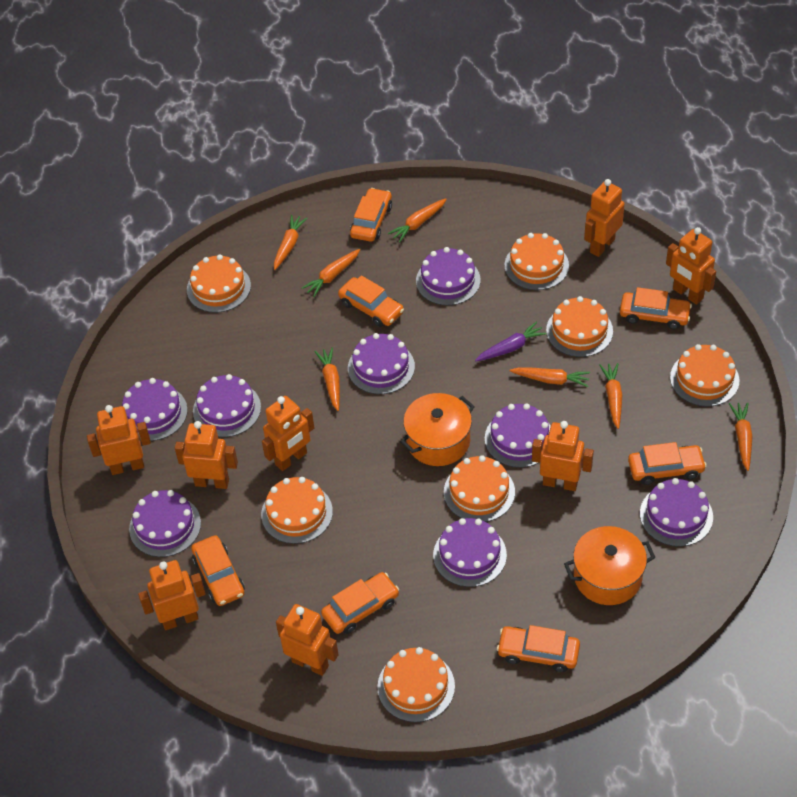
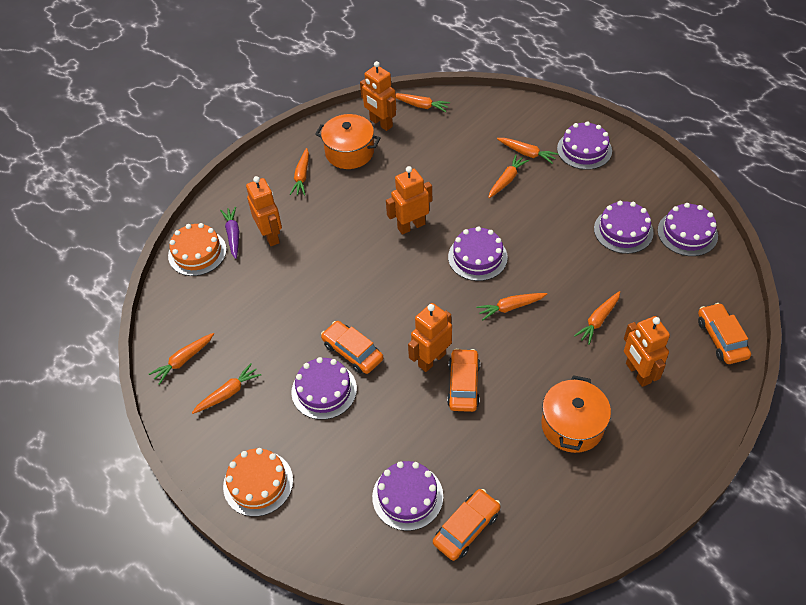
orange cake: 7 -> 2
orange car: 7 -> 4
orange carrot: 7 -> 8
orange robot: 8 -> 5
purple cake: 8 -> 6

